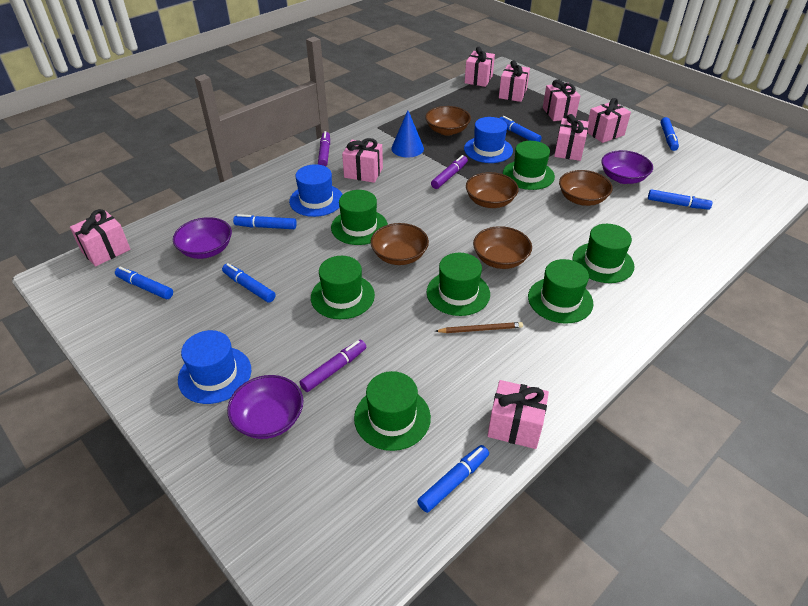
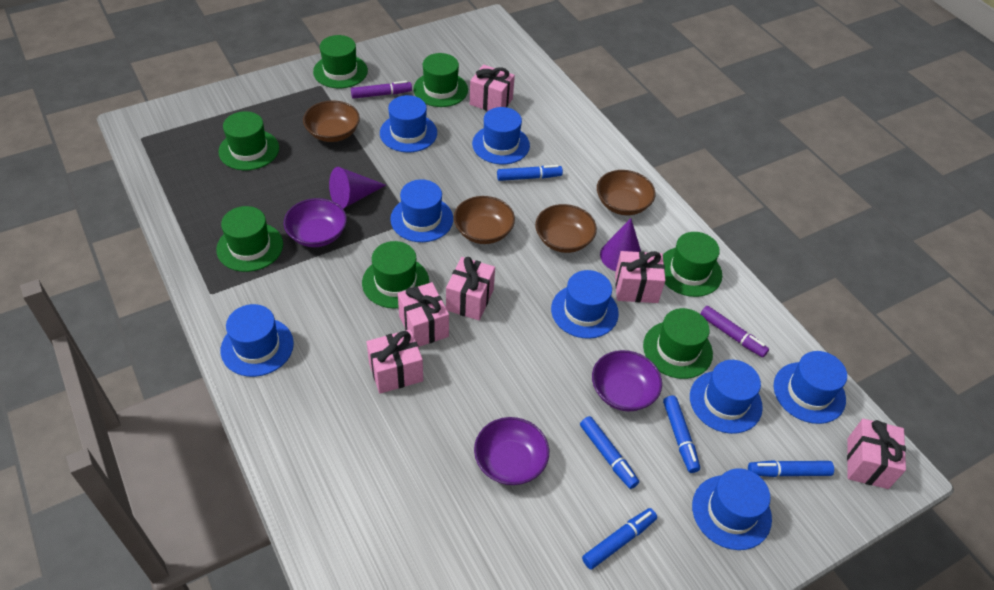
blue cone: 1 -> 0
blue hat: 3 -> 8
blue marker: 7 -> 5
brown bowl: 5 -> 4
brown pencil: 1 -> 0
pink gift: 8 -> 6
purple cone: 0 -> 2
purple marker: 3 -> 2

